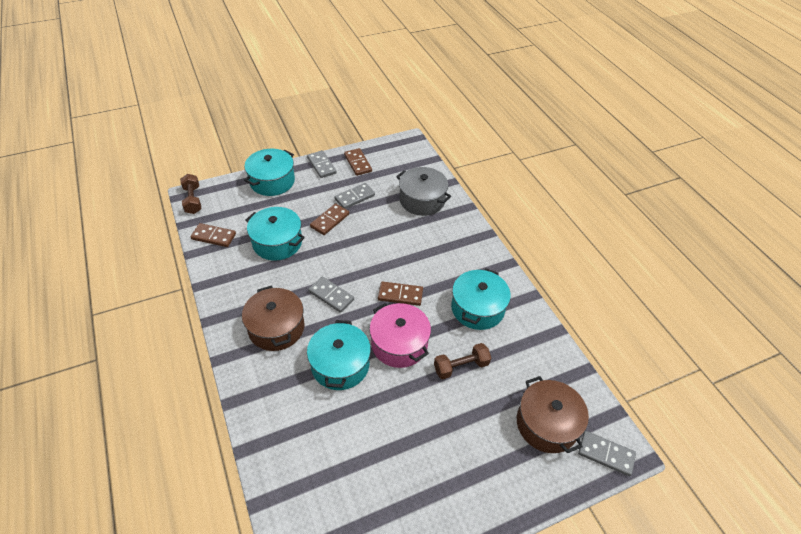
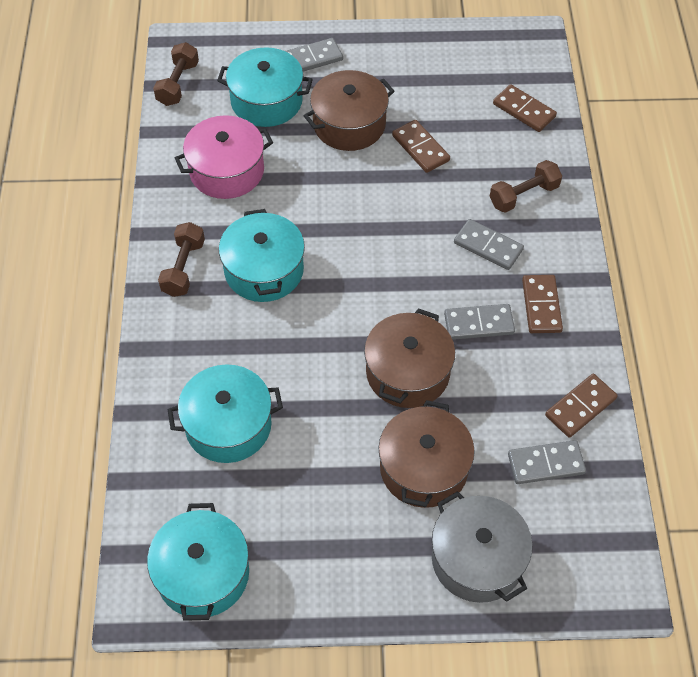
brown dumbbell: 2 -> 3
brown pot: 2 -> 3

